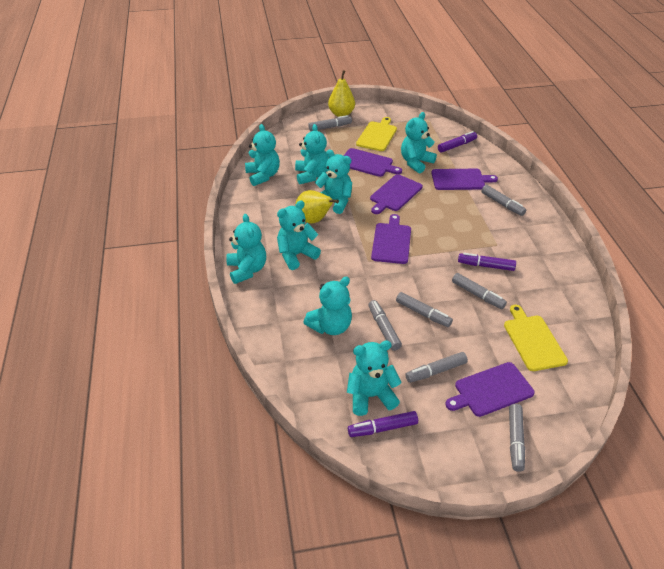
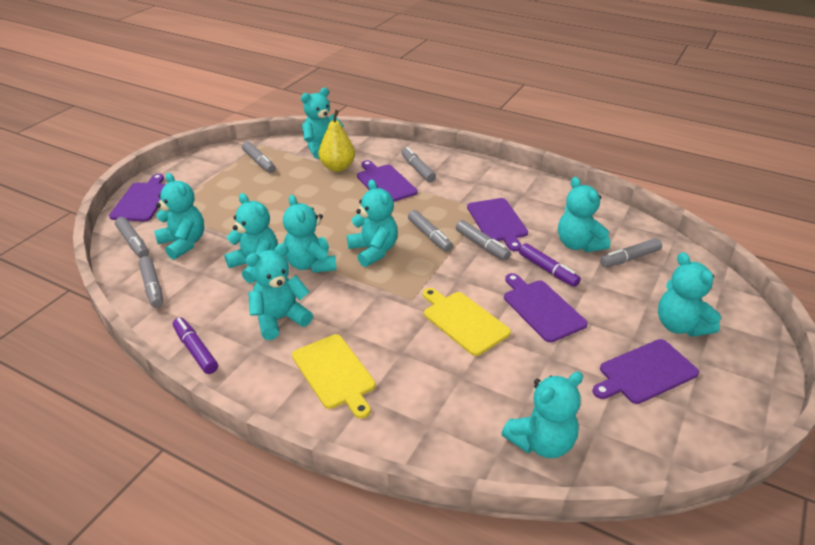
purple marker: 3 -> 2
turquoise teddy bear: 8 -> 9
yellow pear: 2 -> 1

